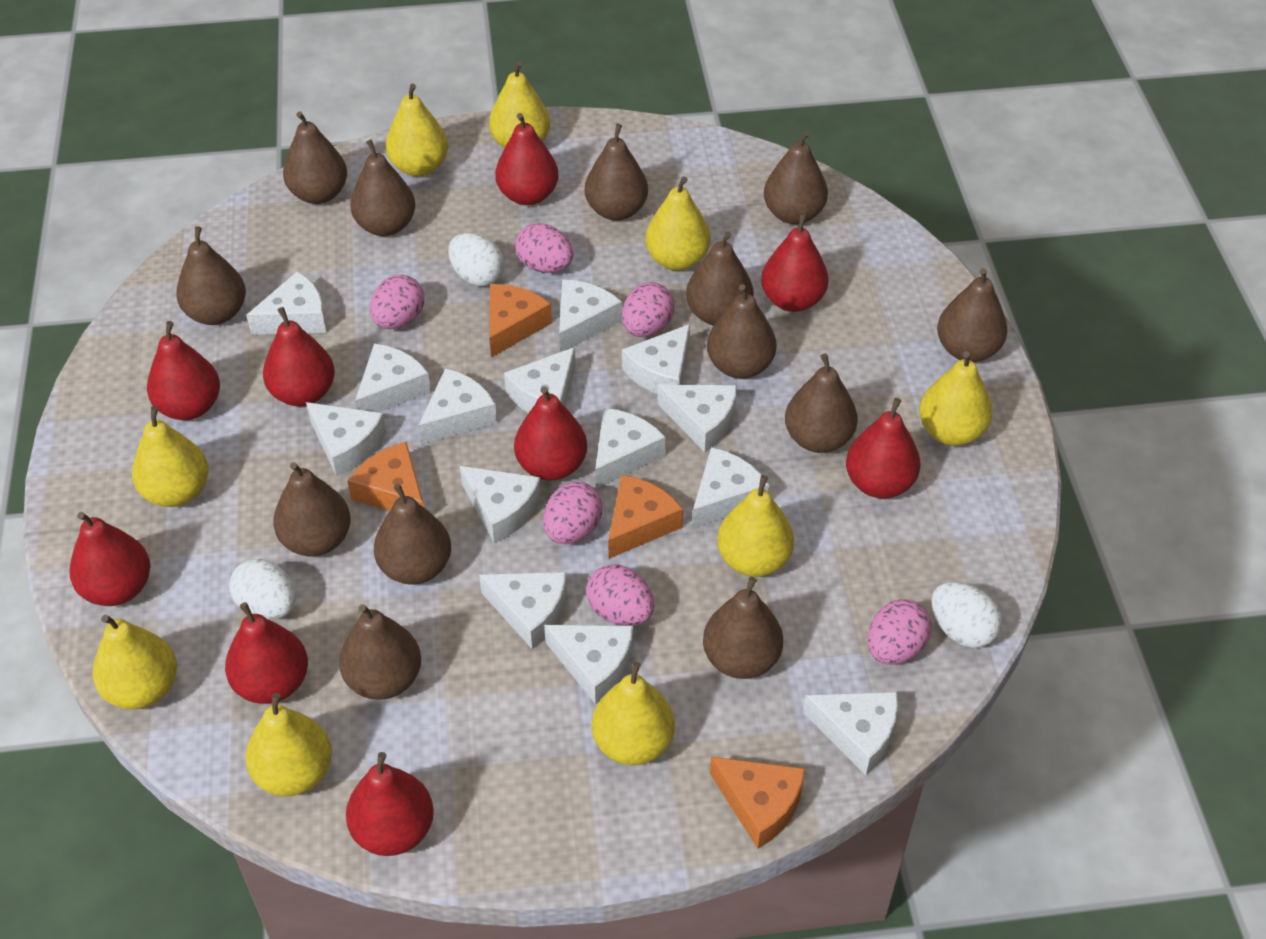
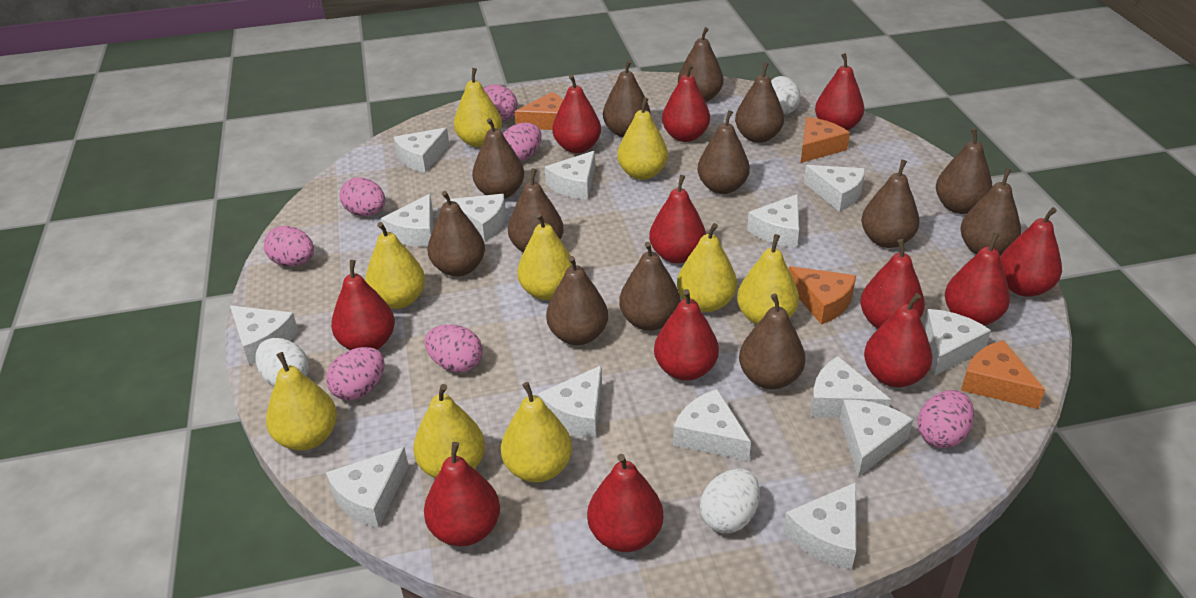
pink egg: 6 -> 7
red pear: 9 -> 12

